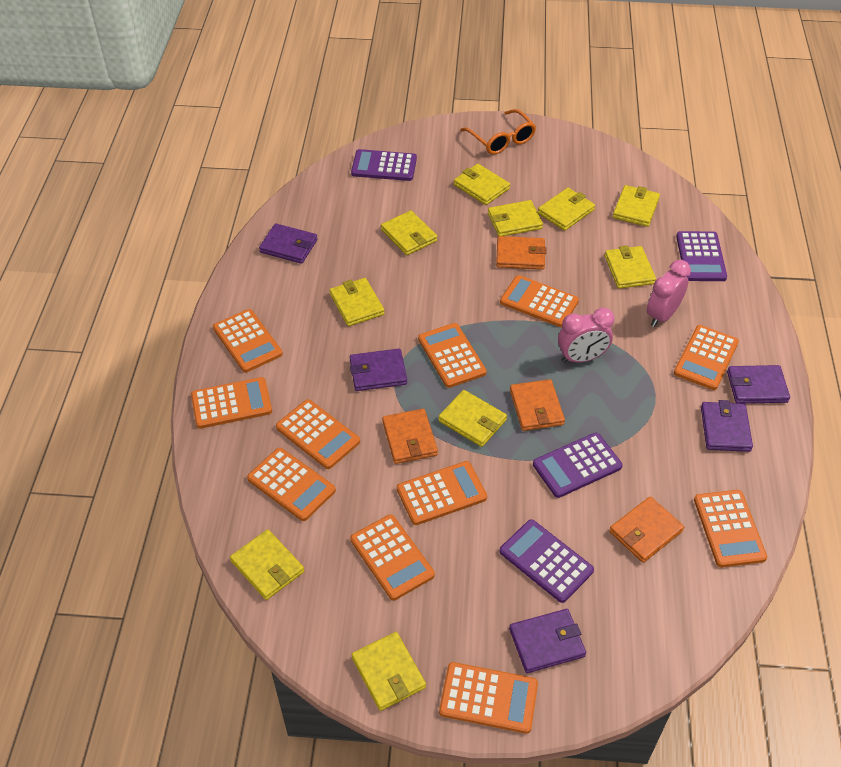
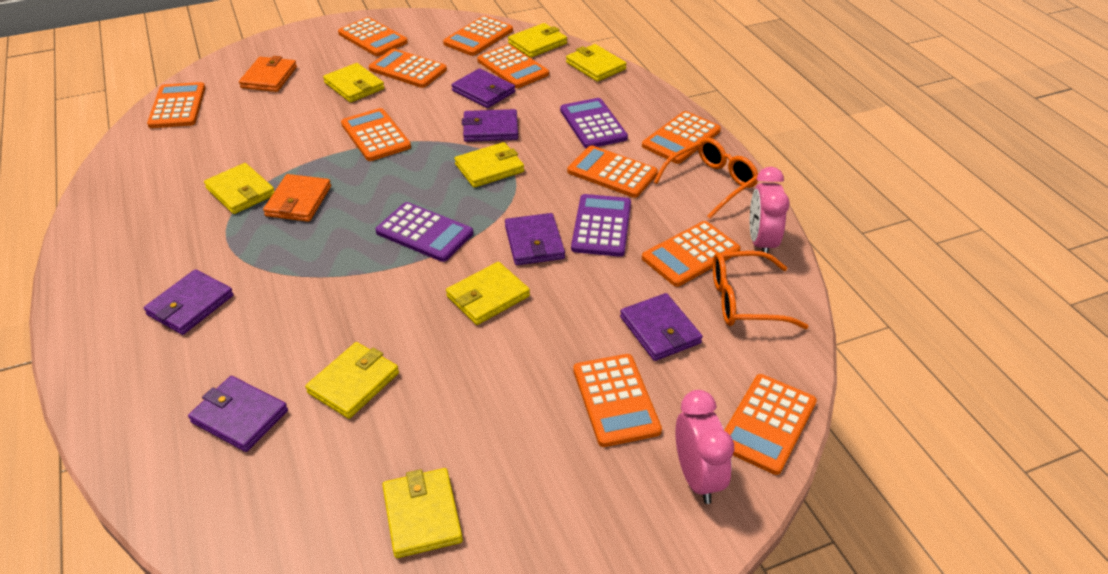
orange glasses: 1 -> 2
orange wallet: 4 -> 2
purple calculator: 4 -> 3
purple wallet: 5 -> 6
yellow wallet: 10 -> 8

